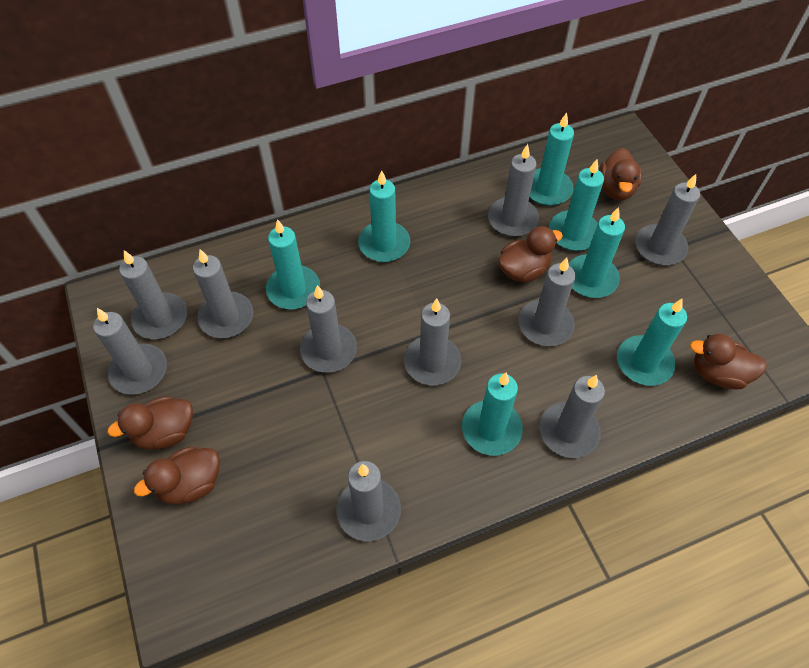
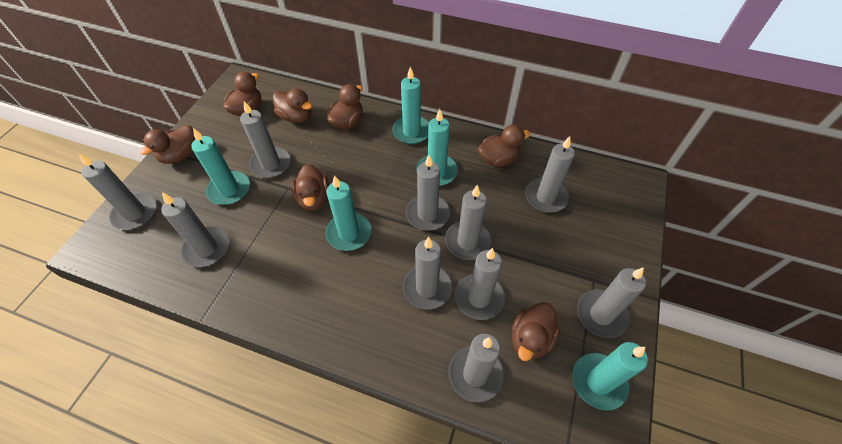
brown duck: 5 -> 7
turquoise candle: 7 -> 5

